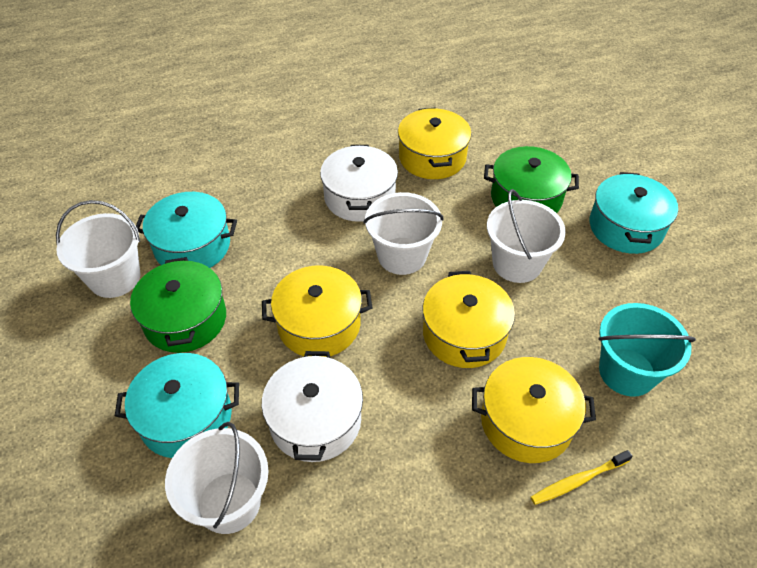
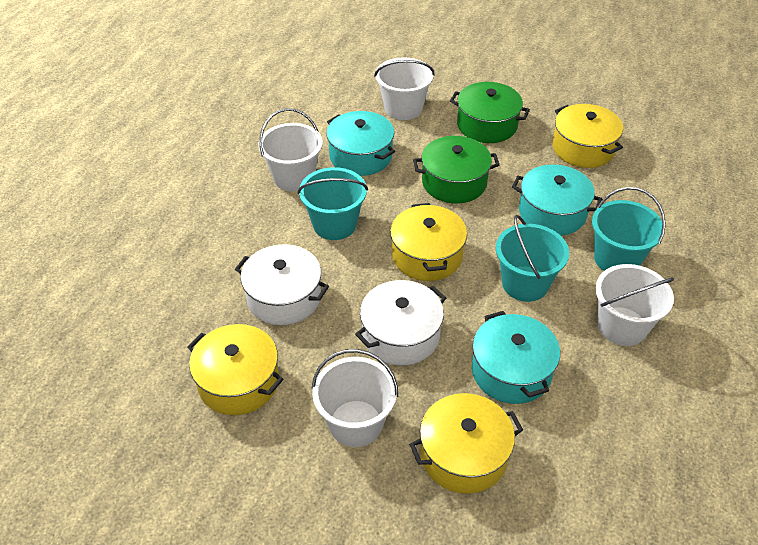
turquoise bucket: 1 -> 3
yellow toothbrush: 1 -> 0

